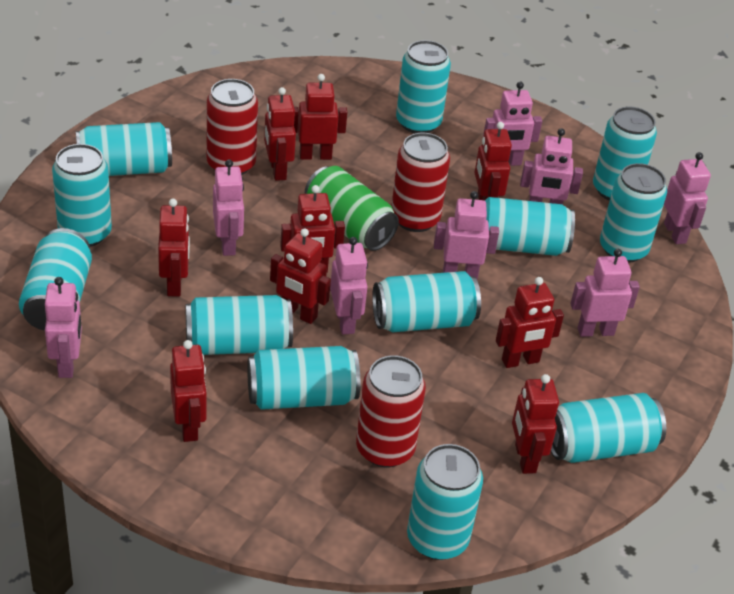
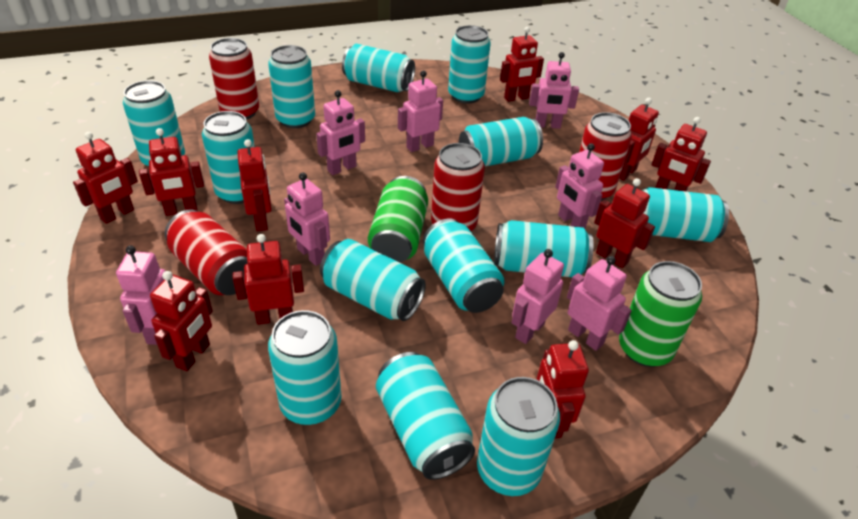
green can: 1 -> 2
red can: 3 -> 4
red robot: 9 -> 10
turquoise can: 12 -> 13

